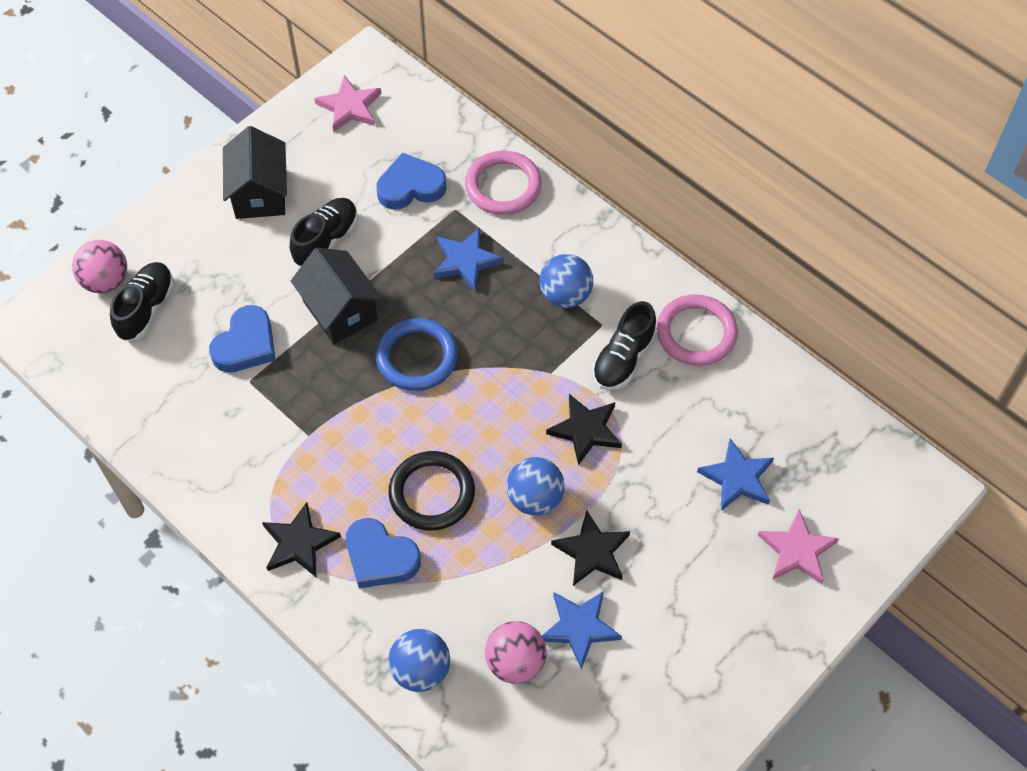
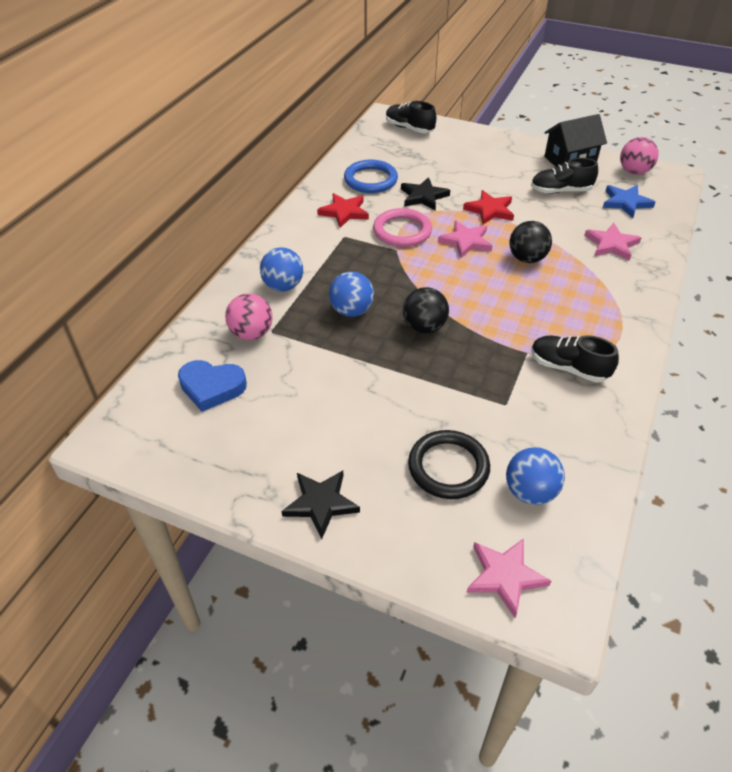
black ball: 0 -> 2
black house: 2 -> 1
black star: 3 -> 2
blue heart: 3 -> 1
blue star: 3 -> 1
pink ring: 2 -> 1
pink star: 2 -> 3
red star: 0 -> 2

